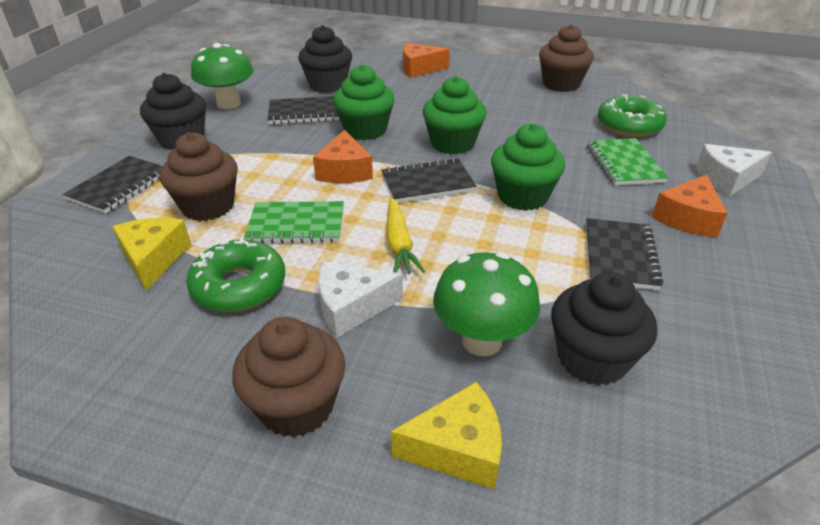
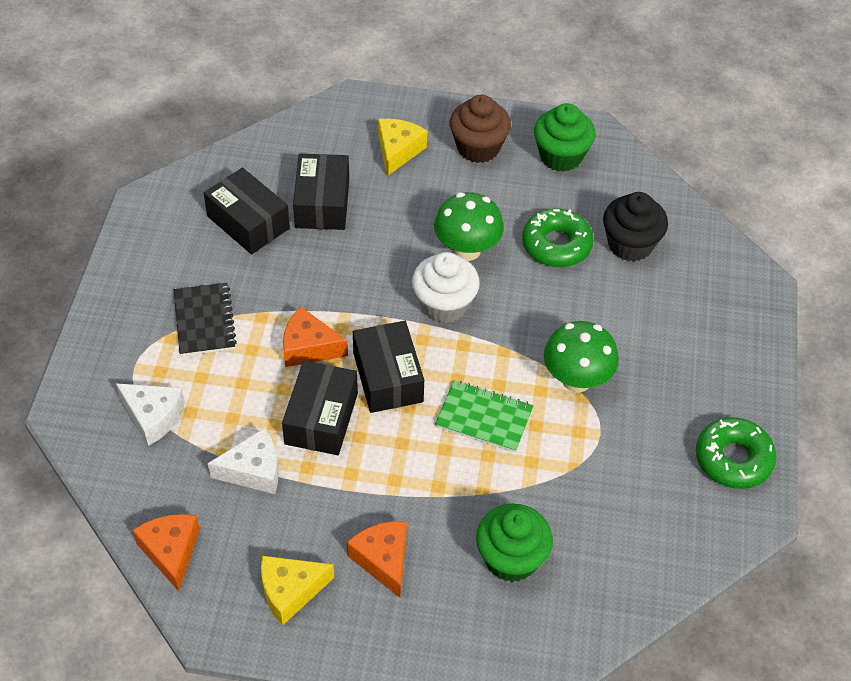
black box: 0 -> 4
black cupcake: 3 -> 1
black notebook: 4 -> 1
brown cupcake: 3 -> 1
green cupcake: 3 -> 2
green notebook: 2 -> 1
white cupcake: 0 -> 1
yellow carrot: 1 -> 0

